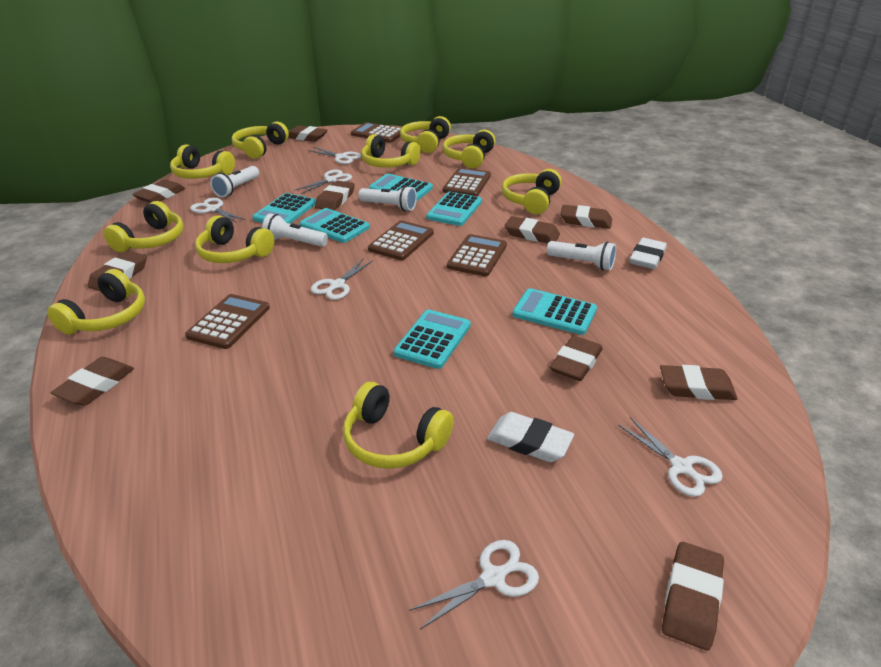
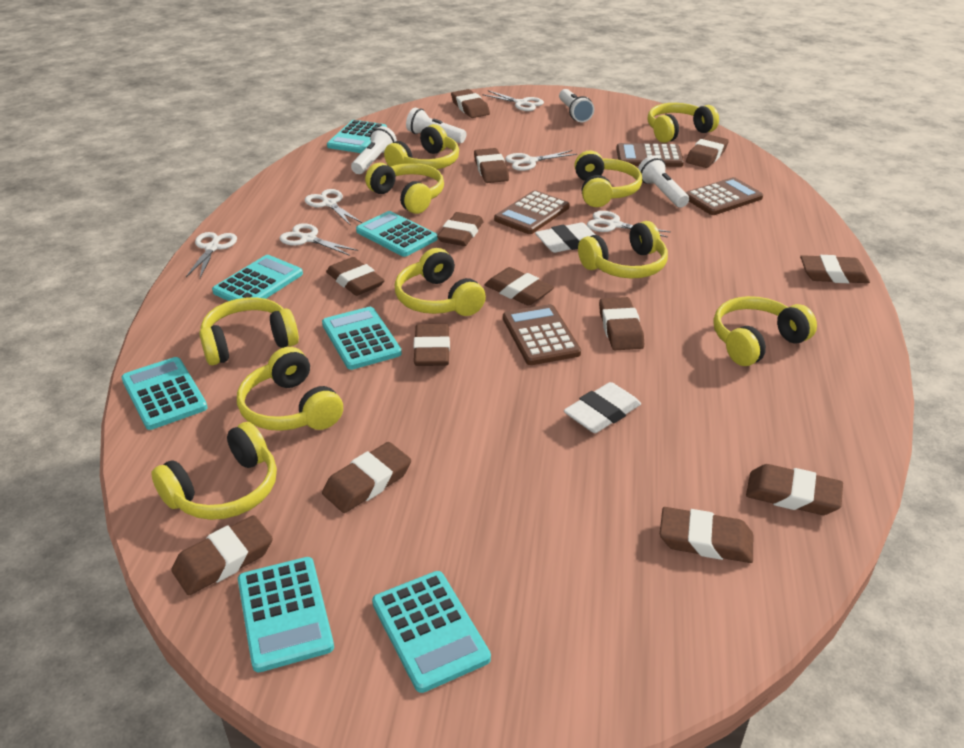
brown calculator: 5 -> 4
brown eraser: 10 -> 13
turquoise calculator: 6 -> 7

